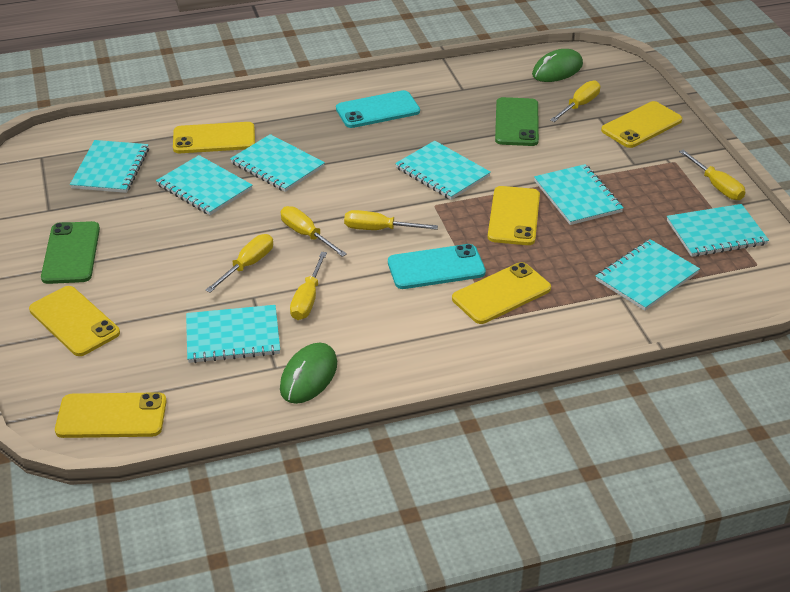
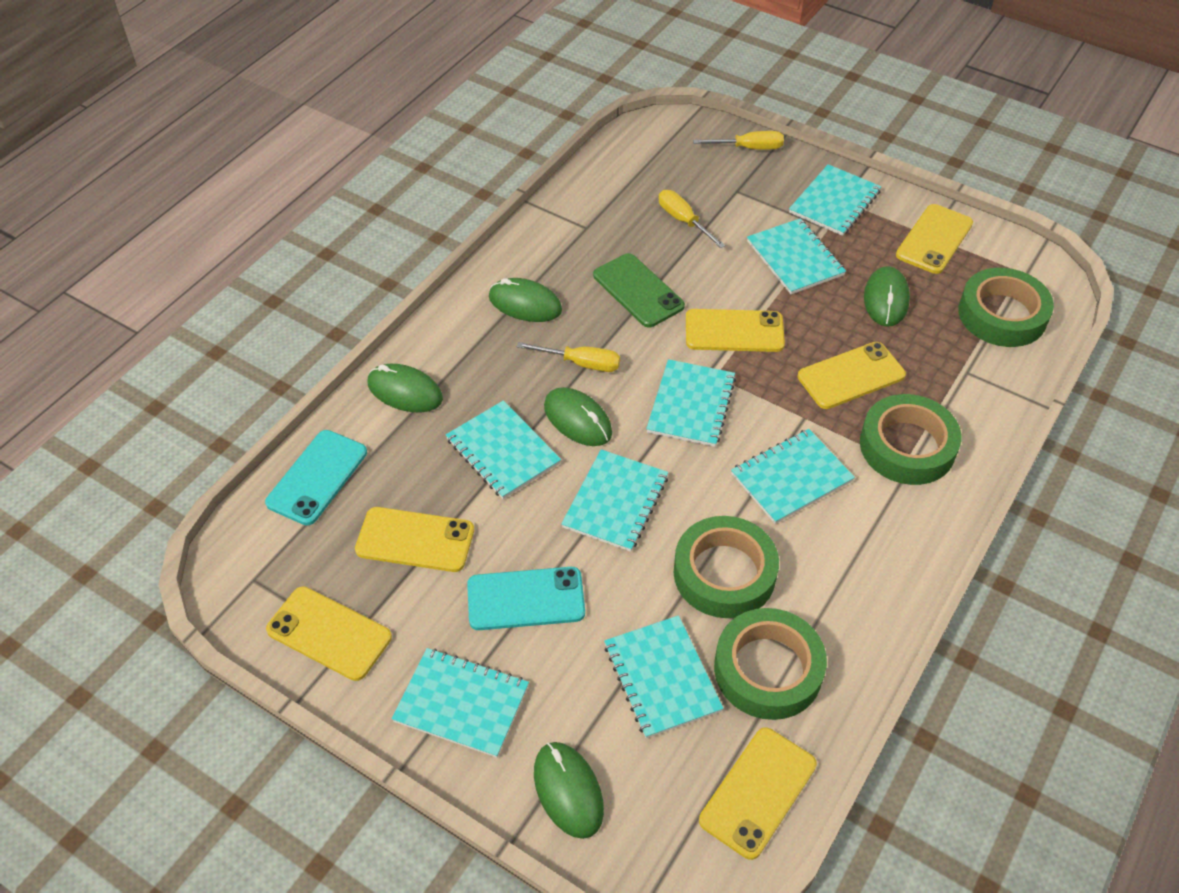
green mouse: 2 -> 5
green phone: 2 -> 1
green tape: 0 -> 4
yellow screwdriver: 6 -> 3

